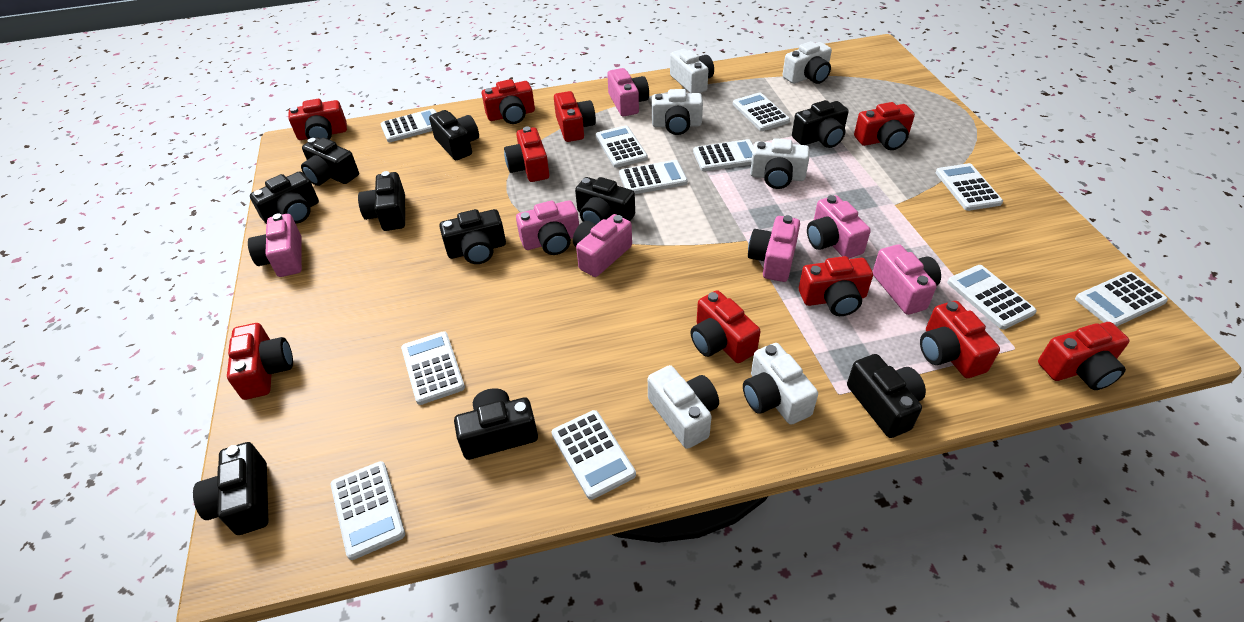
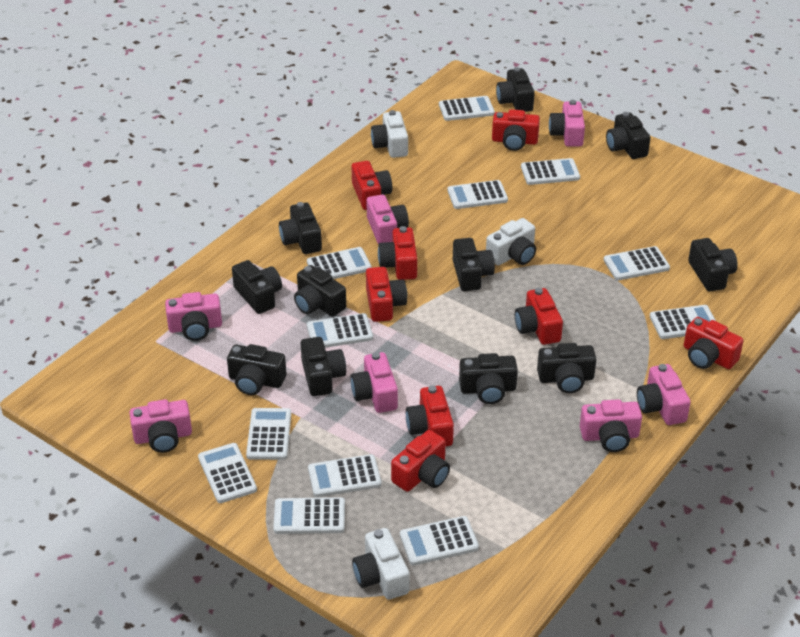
black camera: 10 -> 11
red camera: 10 -> 8
white calculator: 11 -> 12
white camera: 6 -> 3

